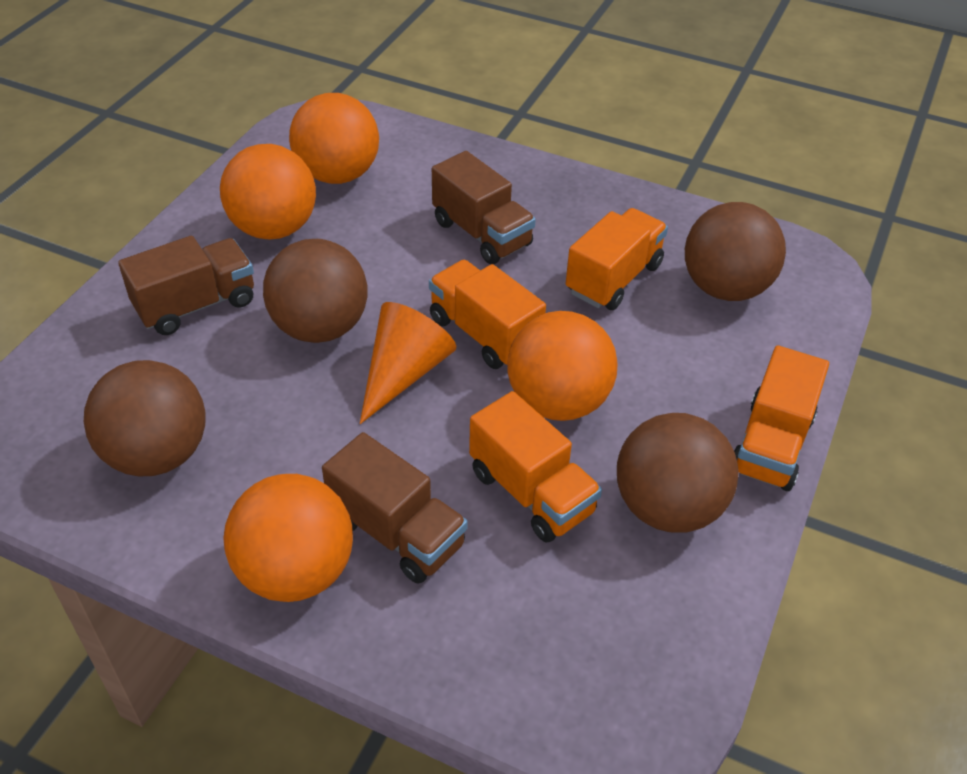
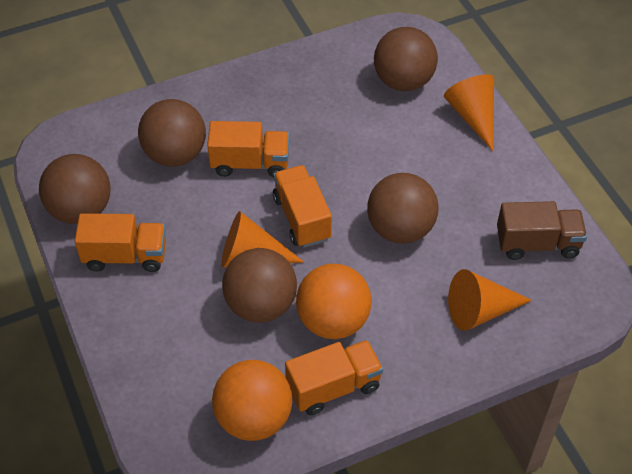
brown ball: 4 -> 5
brown truck: 3 -> 1
orange ball: 4 -> 2
orange cone: 1 -> 3

